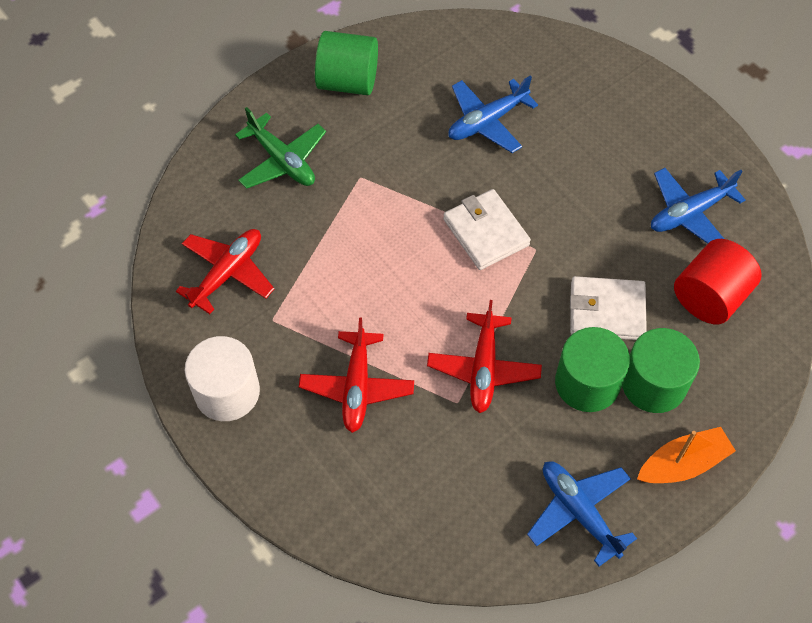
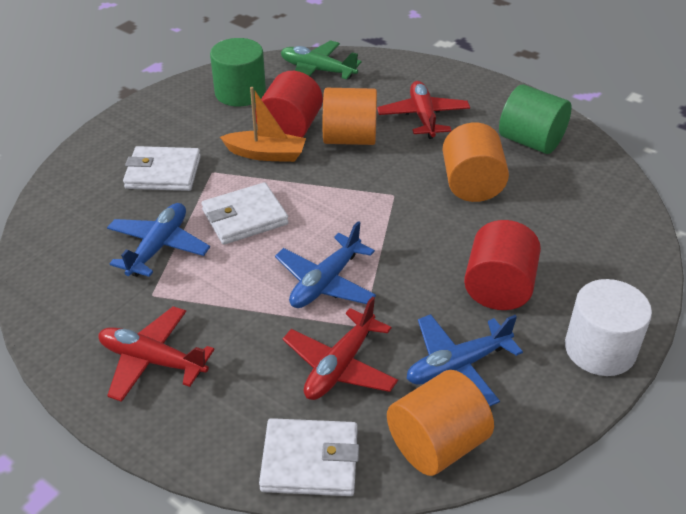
green cylinder: 3 -> 2
orange cylinder: 0 -> 3
red cylinder: 1 -> 2
white wallet: 2 -> 3

